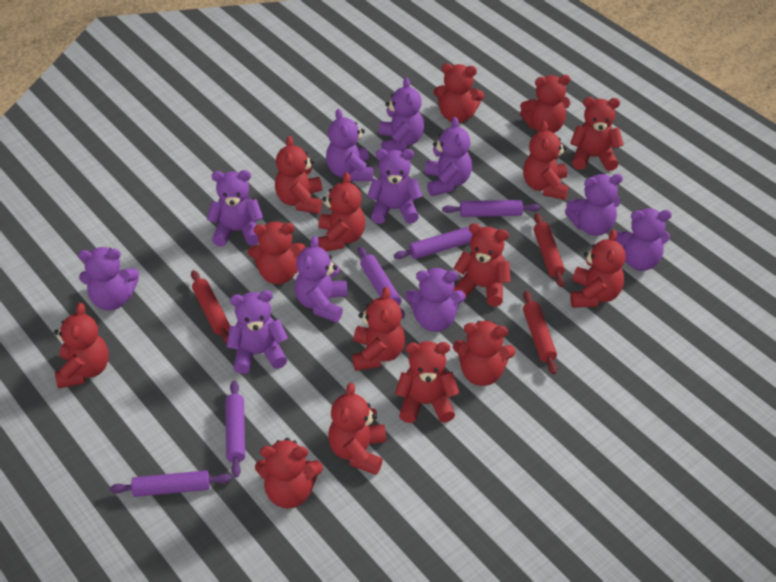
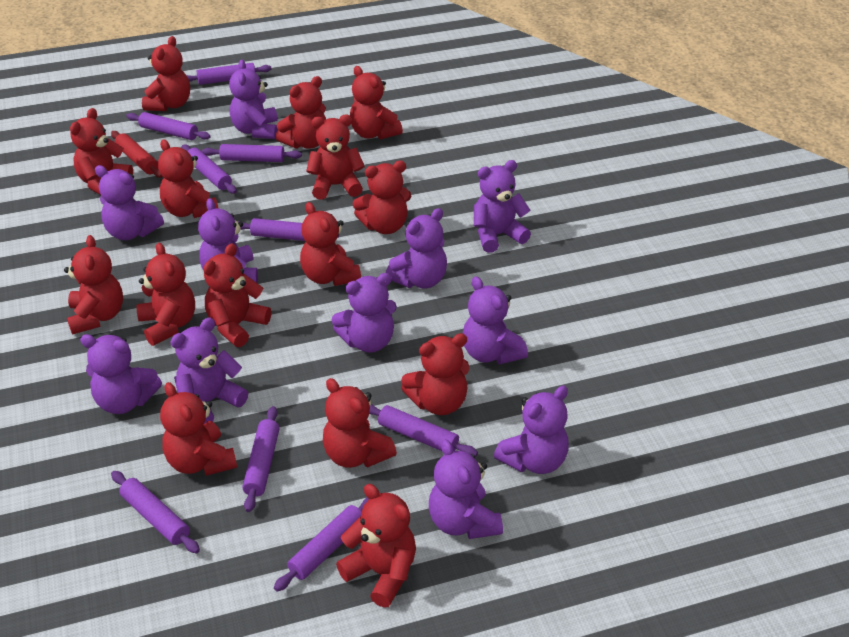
purple rolling pin: 5 -> 9
red rolling pin: 3 -> 1

